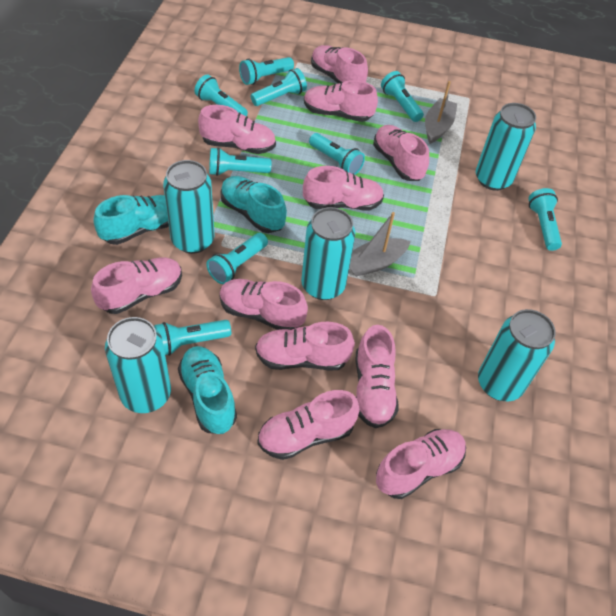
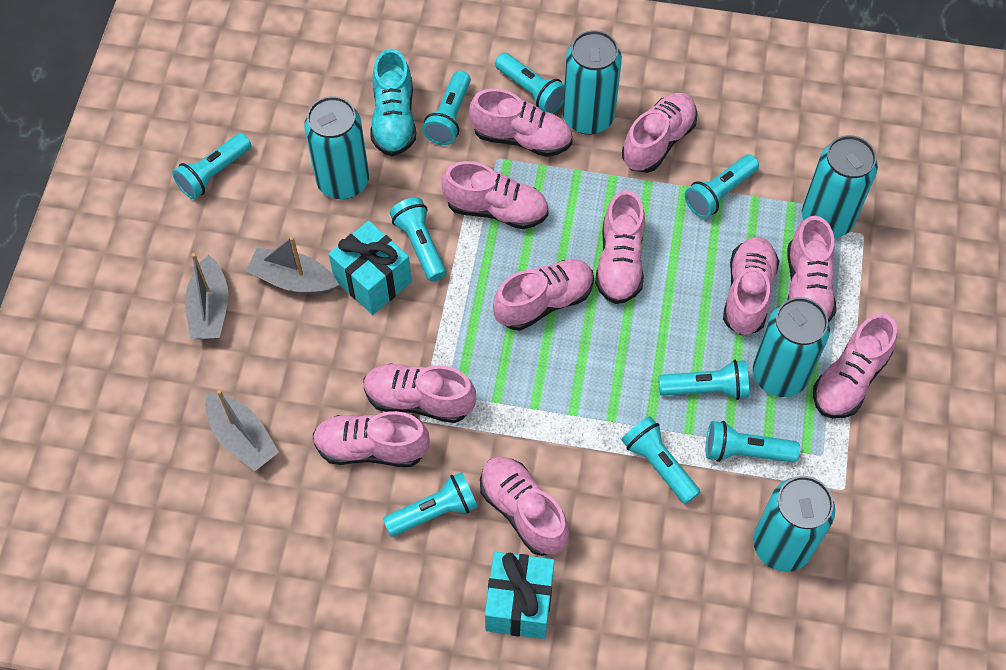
grey boat: 2 -> 3
turquoise gift: 0 -> 2
turquoise shoe: 3 -> 1

